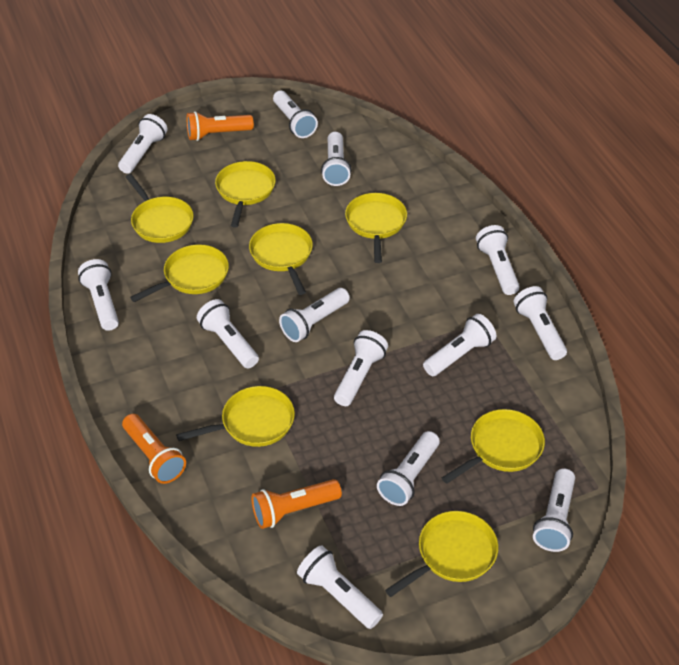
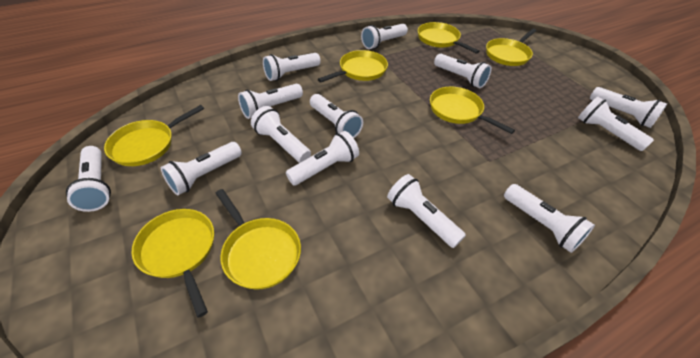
orange flashlight: 3 -> 0
yellow pan: 8 -> 7

